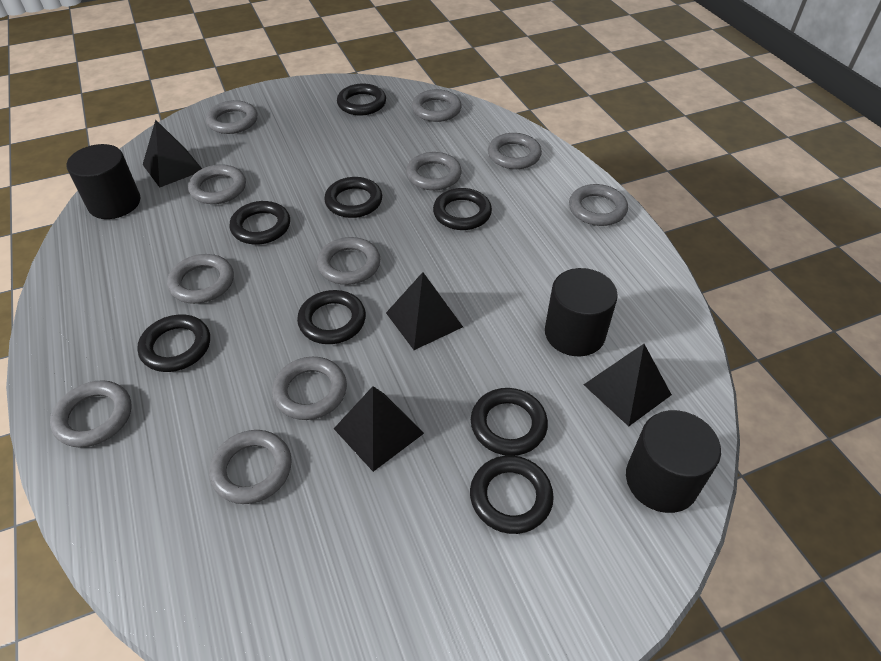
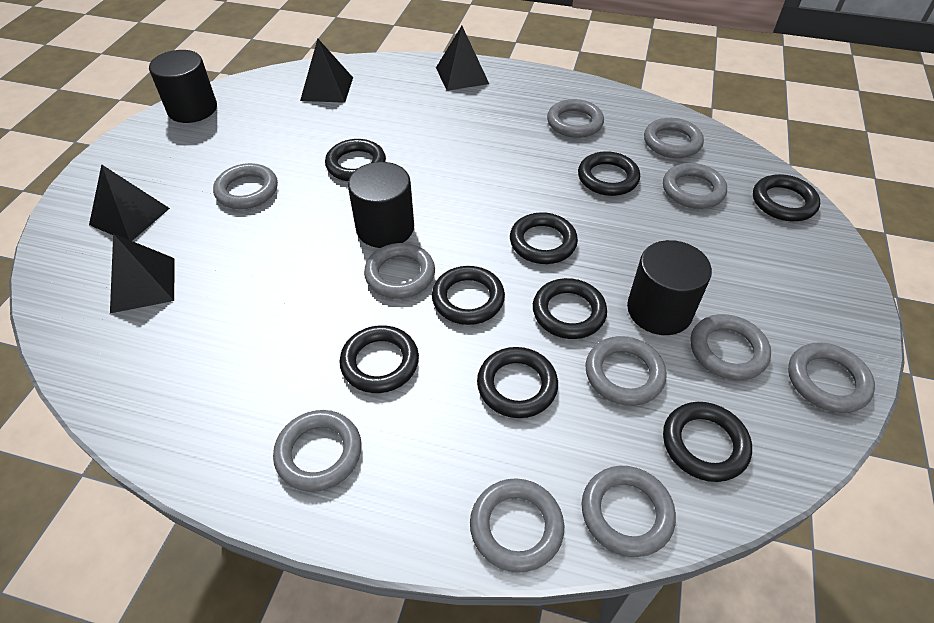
black ring: 8 -> 9

